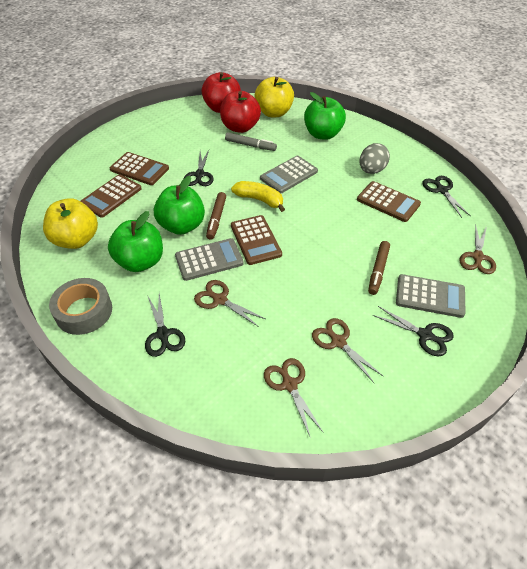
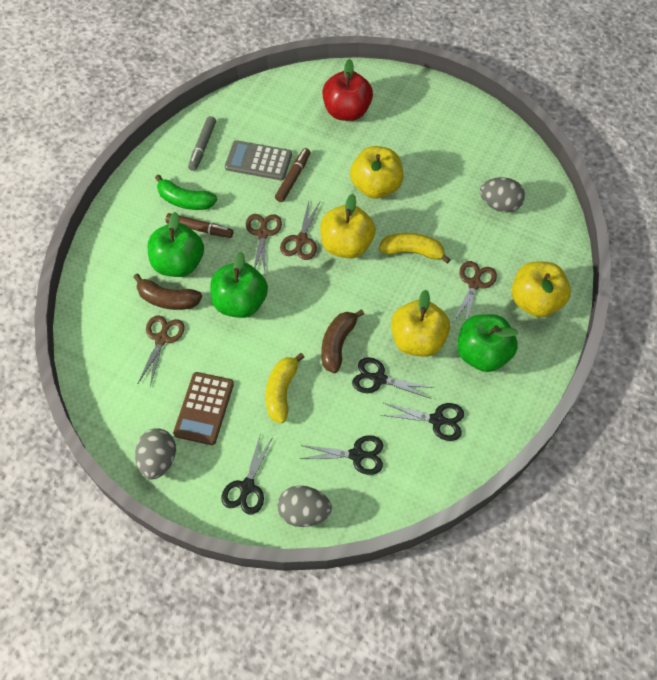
brown banana: 0 -> 2
brown calculator: 4 -> 1
green banana: 0 -> 1
grey calculator: 3 -> 1
grey egg: 1 -> 3
grey tape: 1 -> 0
red apple: 2 -> 1
yellow apple: 2 -> 4
yellow banana: 1 -> 2

